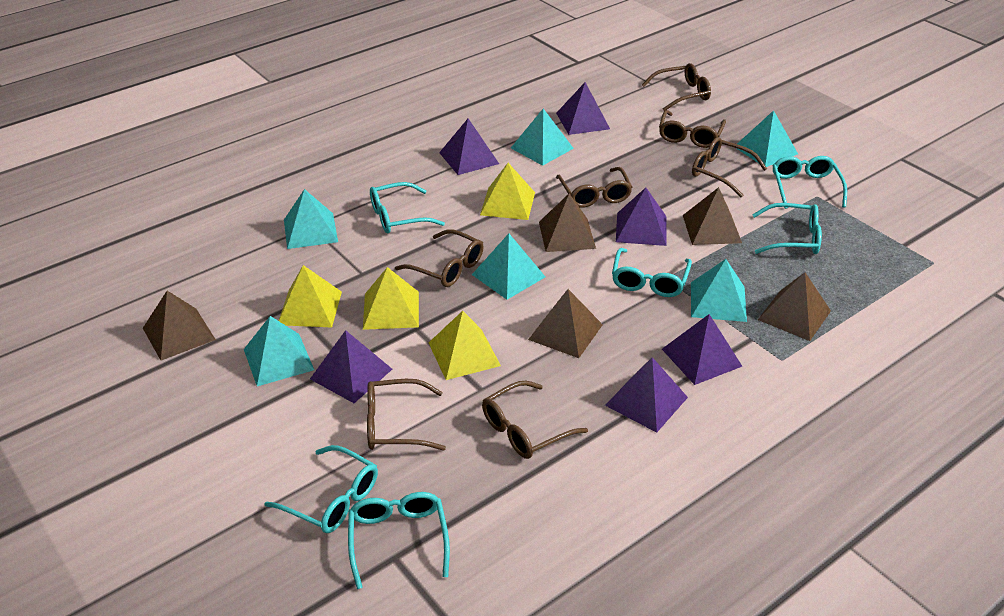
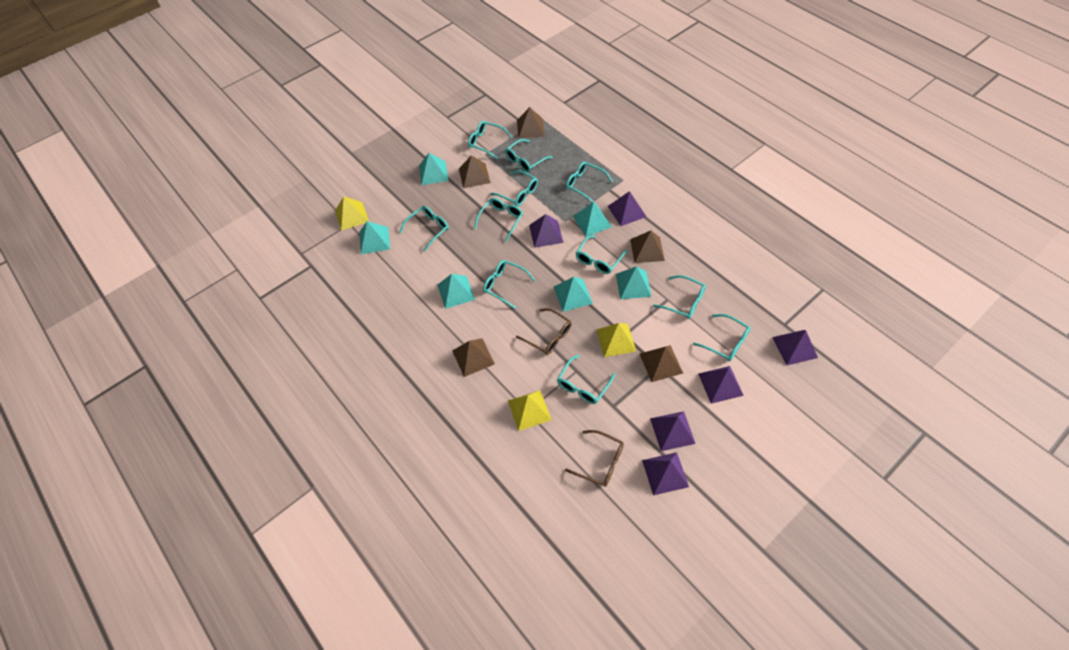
brown glasses: 7 -> 2
turquoise glasses: 6 -> 11
yellow pyramid: 4 -> 3

